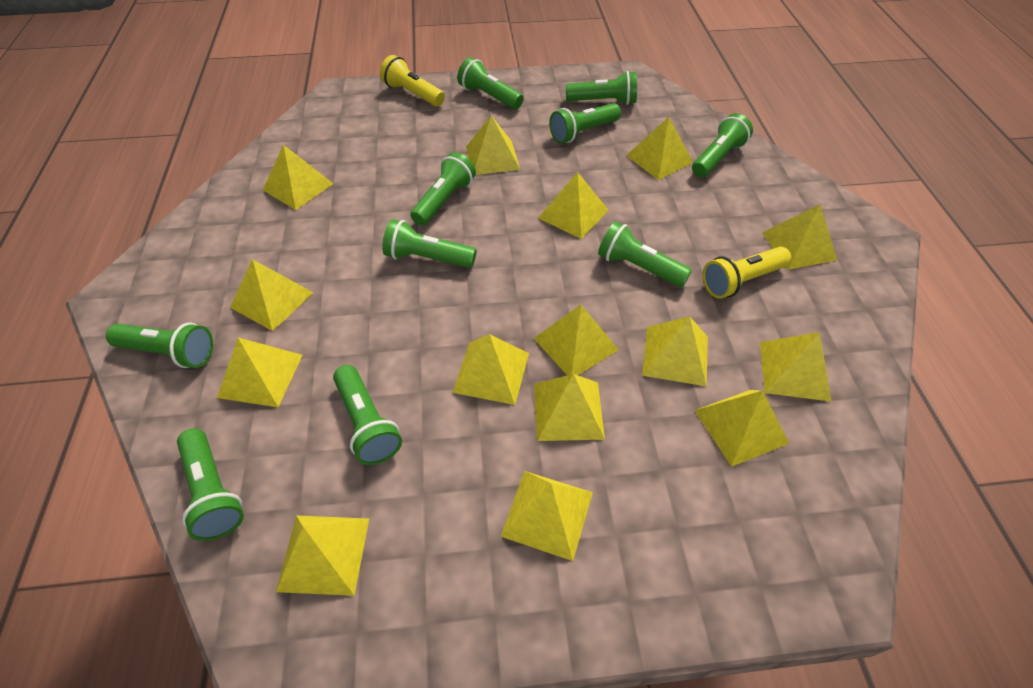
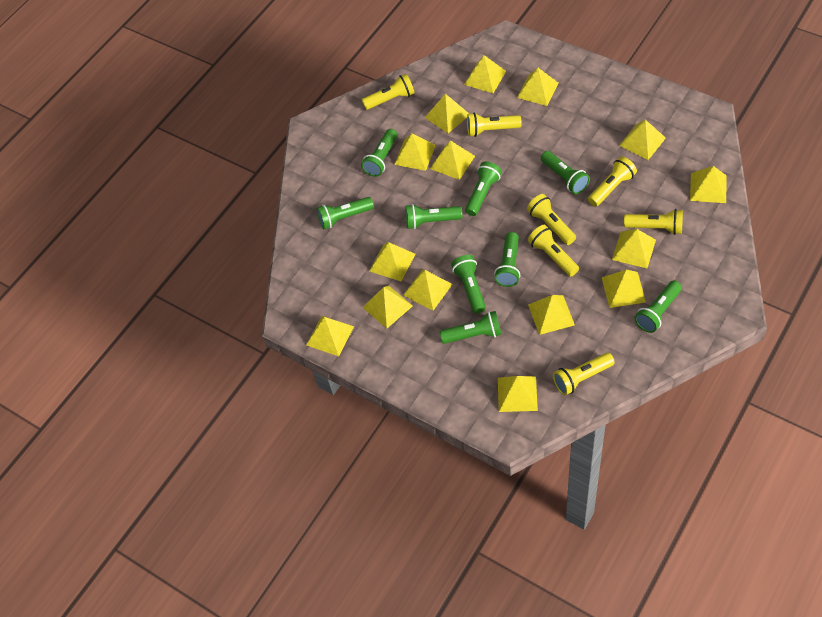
green flashlight: 10 -> 9
yellow flashlight: 2 -> 7

